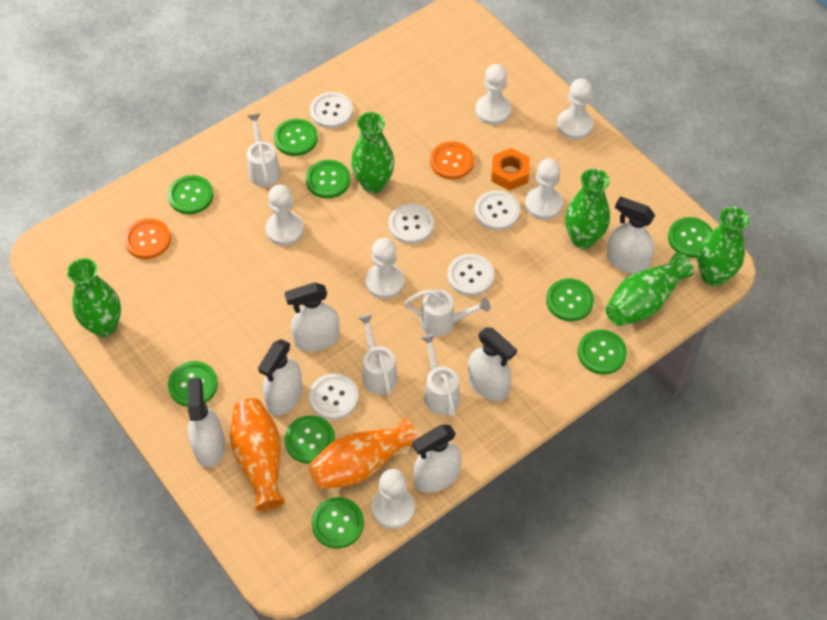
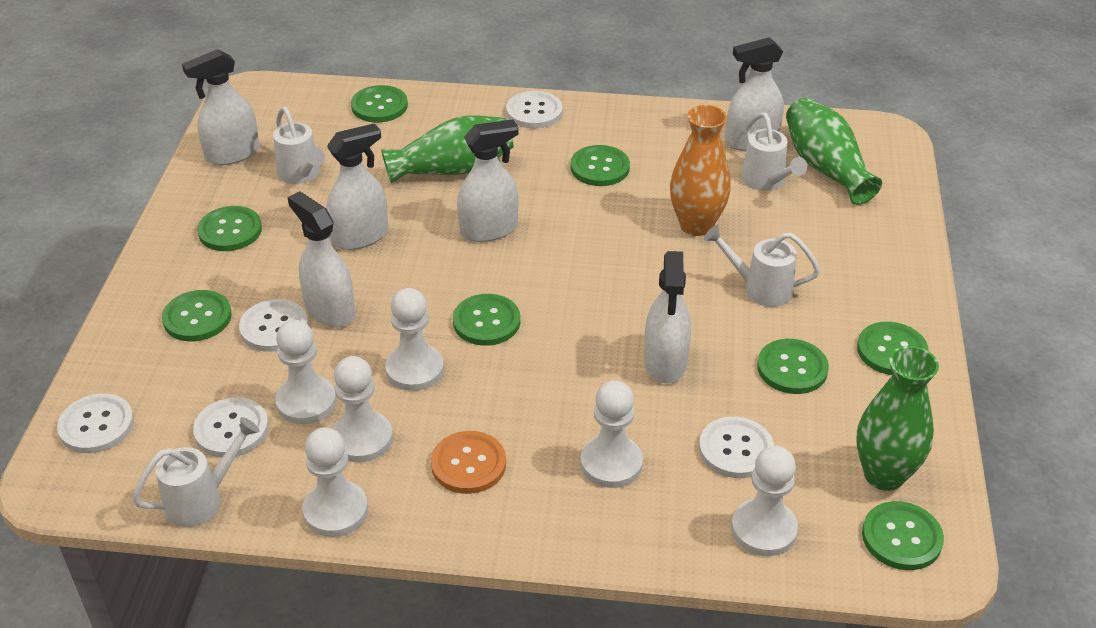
green button: 9 -> 8
green vase: 5 -> 3
orange button: 2 -> 1
orange nut: 1 -> 0
orange vase: 2 -> 1

